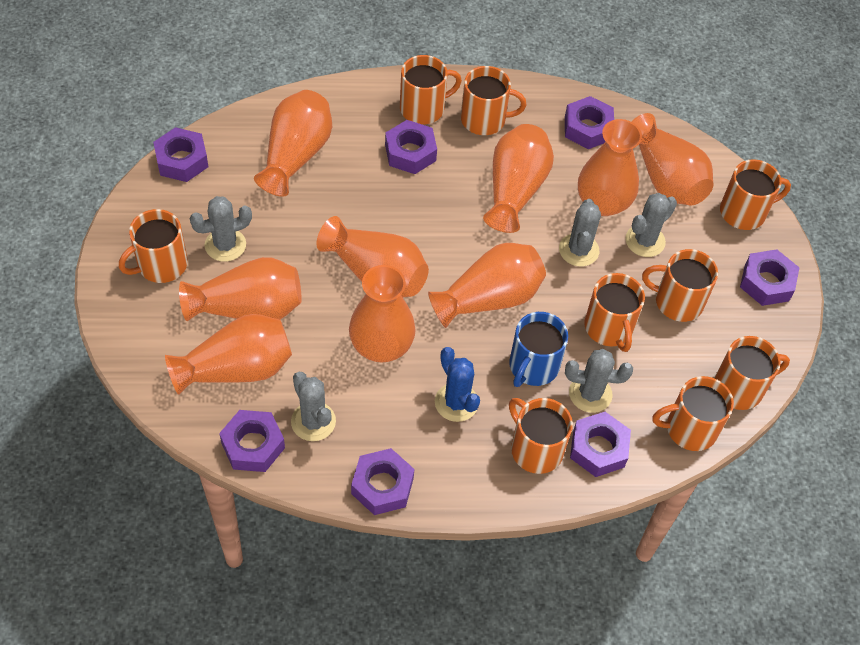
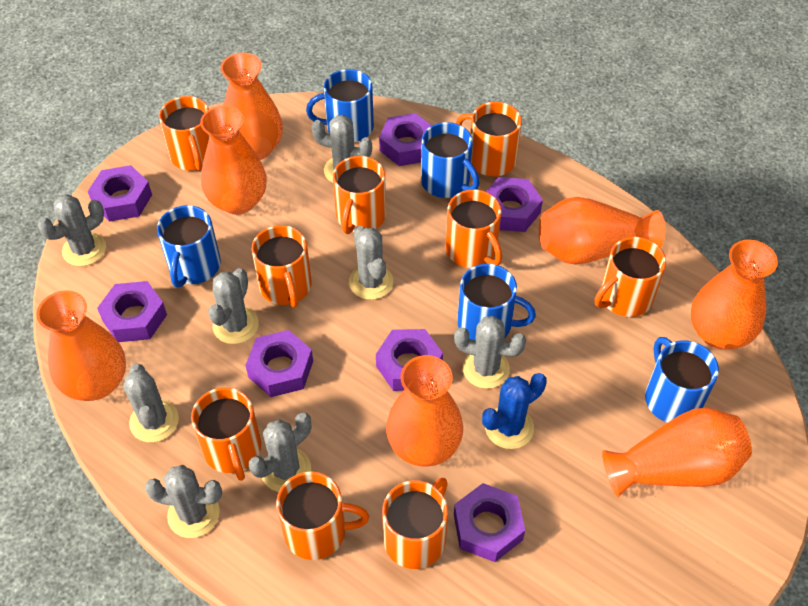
blue mug: 1 -> 5
grey cactus: 5 -> 8
orange vase: 9 -> 7

